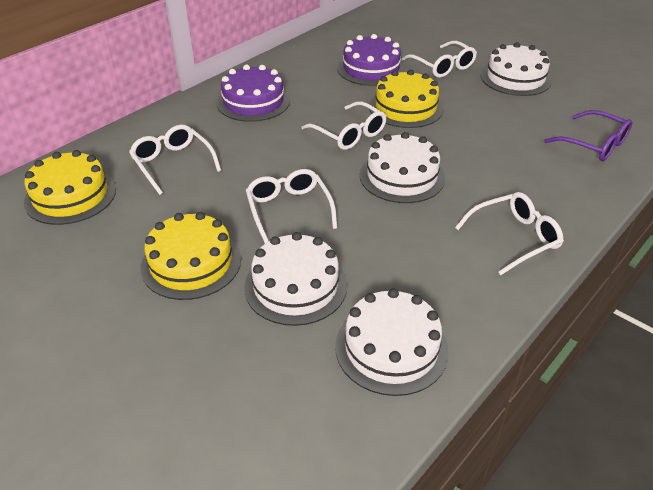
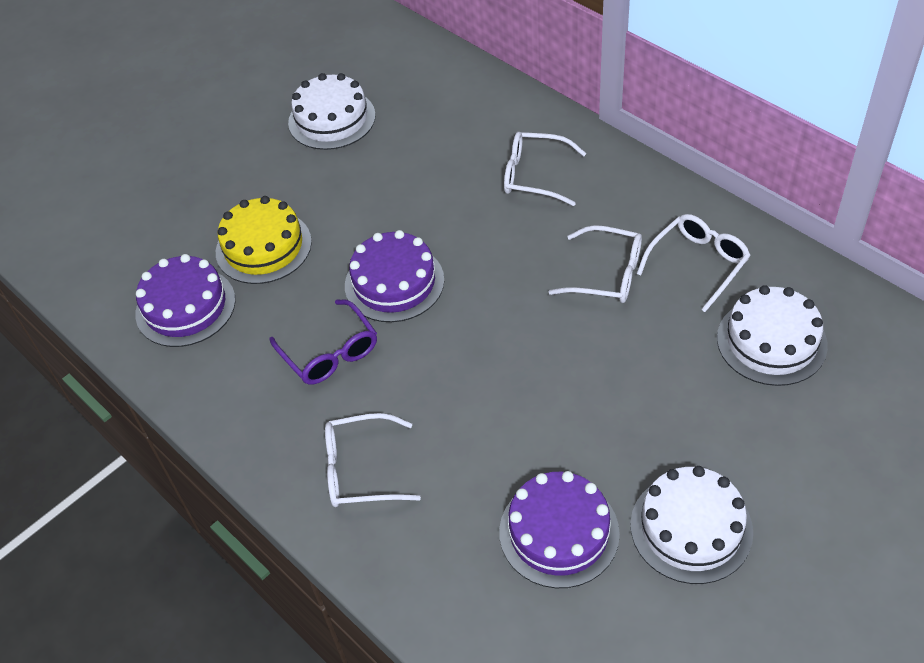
purple cake: 2 -> 3
white cake: 4 -> 3
white glasses: 5 -> 4
yellow cake: 3 -> 1

